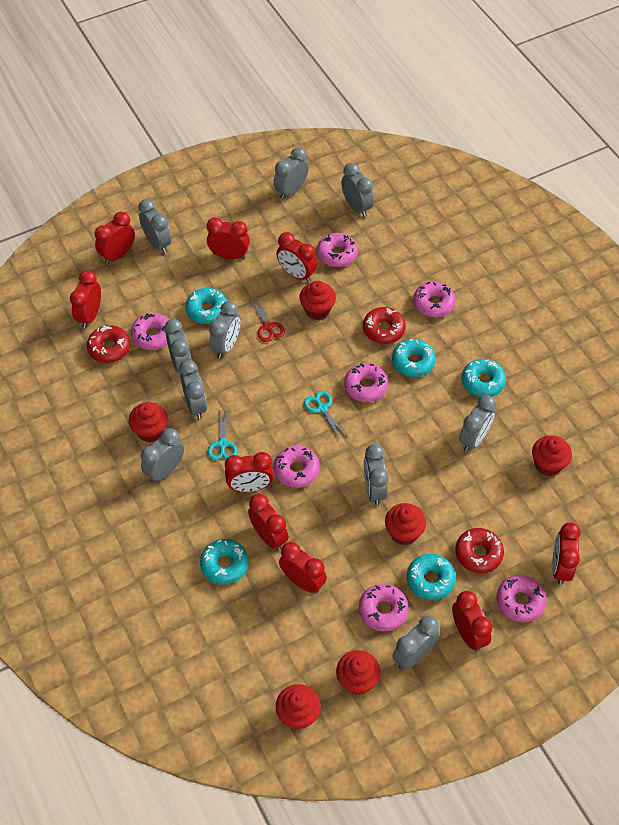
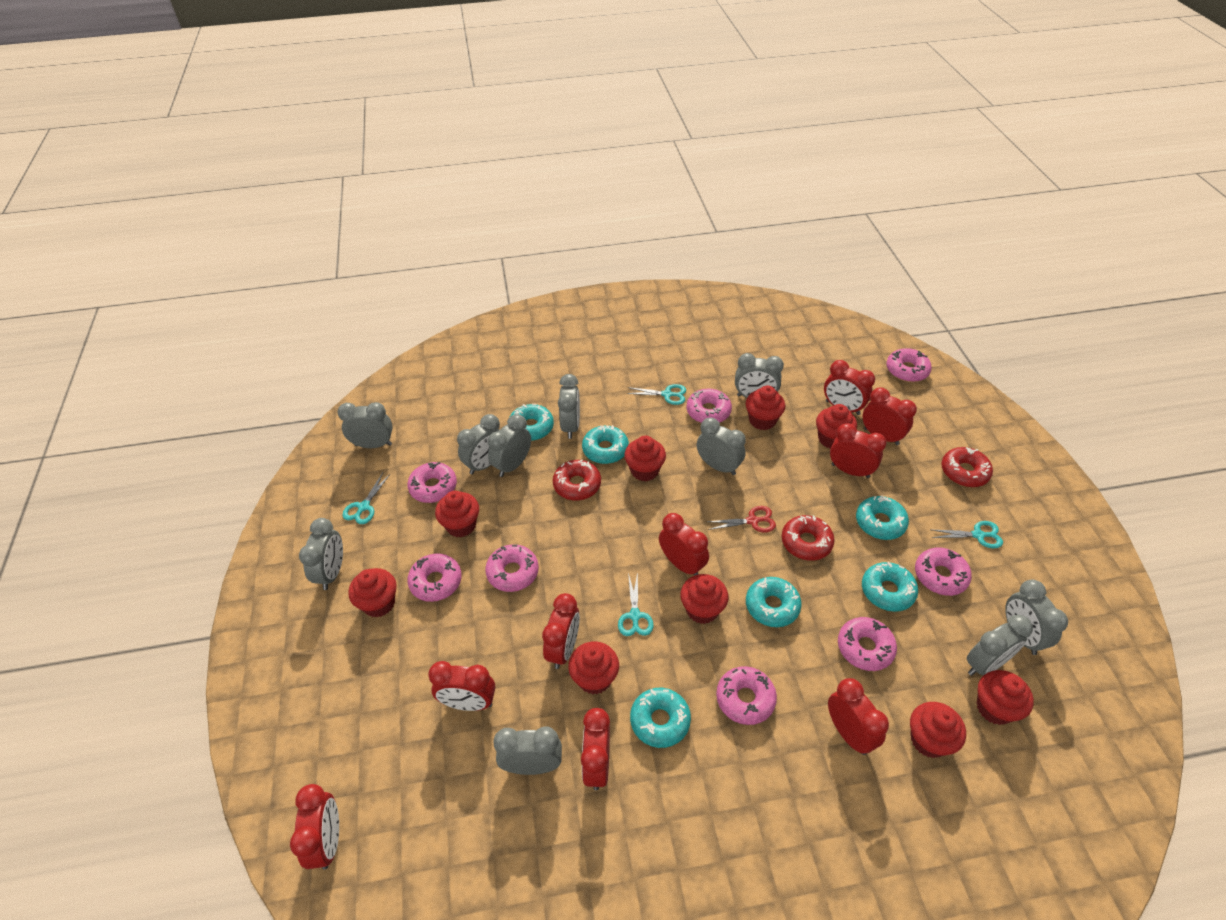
pink donut: 7 -> 8
red cupcake: 6 -> 9
turquoise donut: 5 -> 6
turquoise scissors: 2 -> 4

